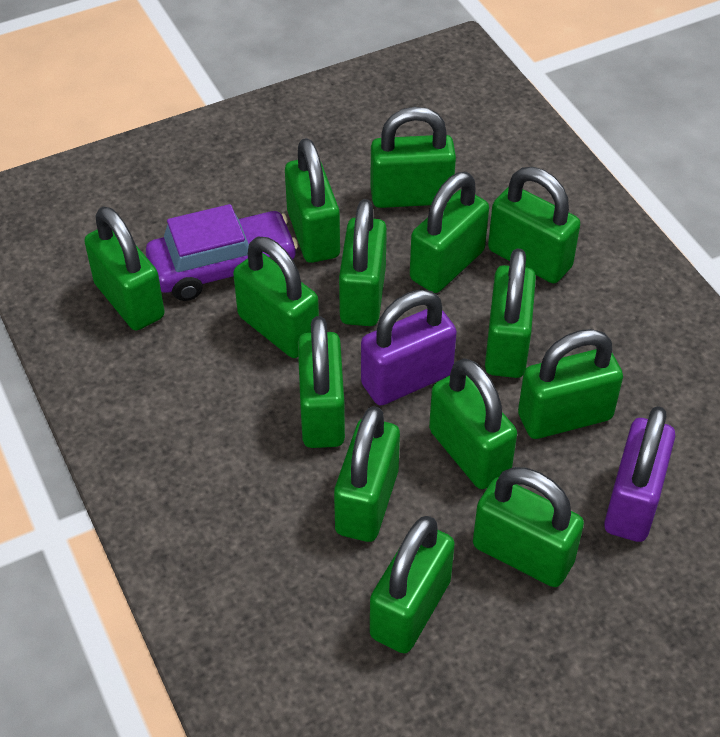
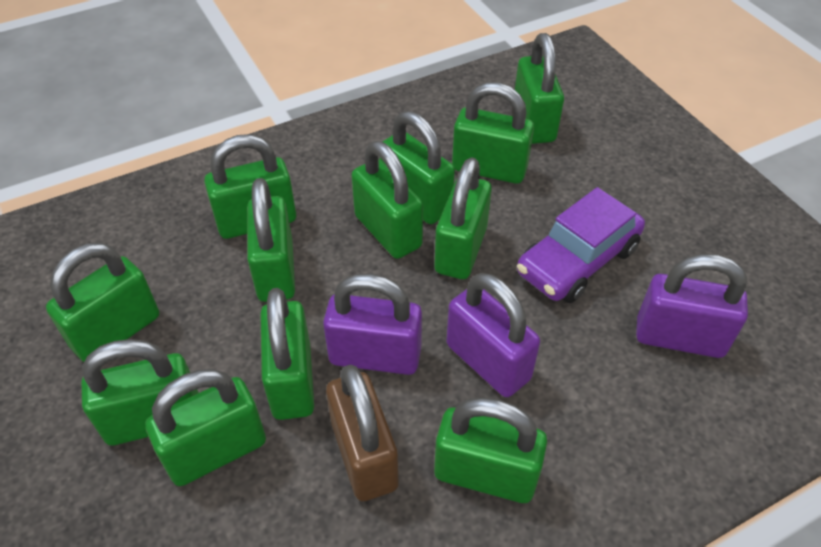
brown padlock: 0 -> 1
green padlock: 14 -> 12
purple padlock: 2 -> 3

